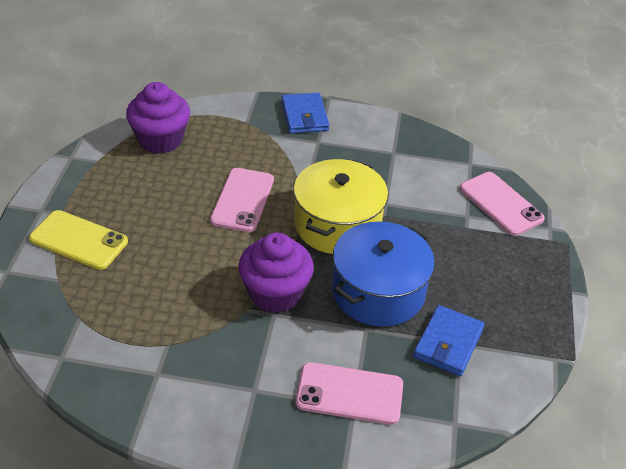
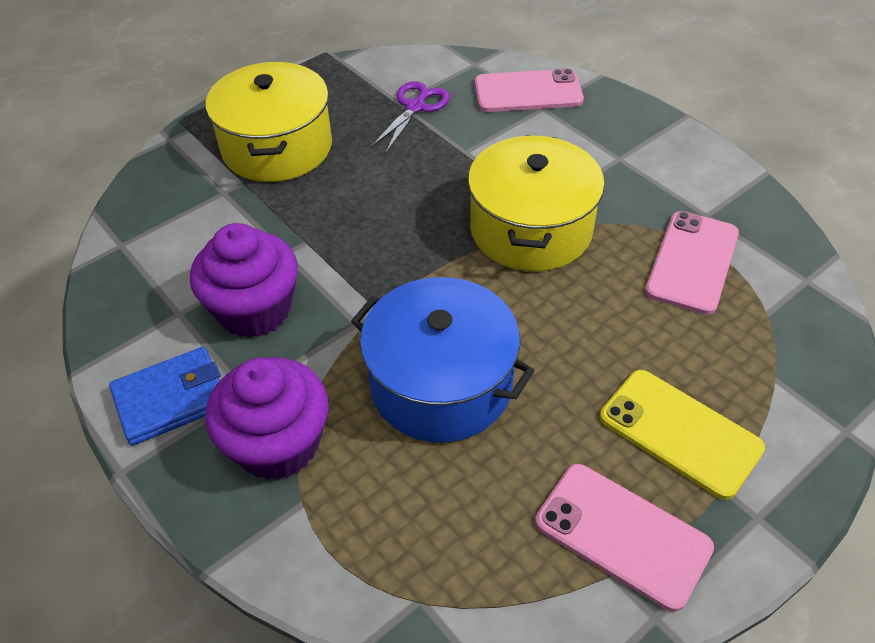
blue wallet: 2 -> 1
purple scissors: 0 -> 1
yellow pot: 1 -> 2

